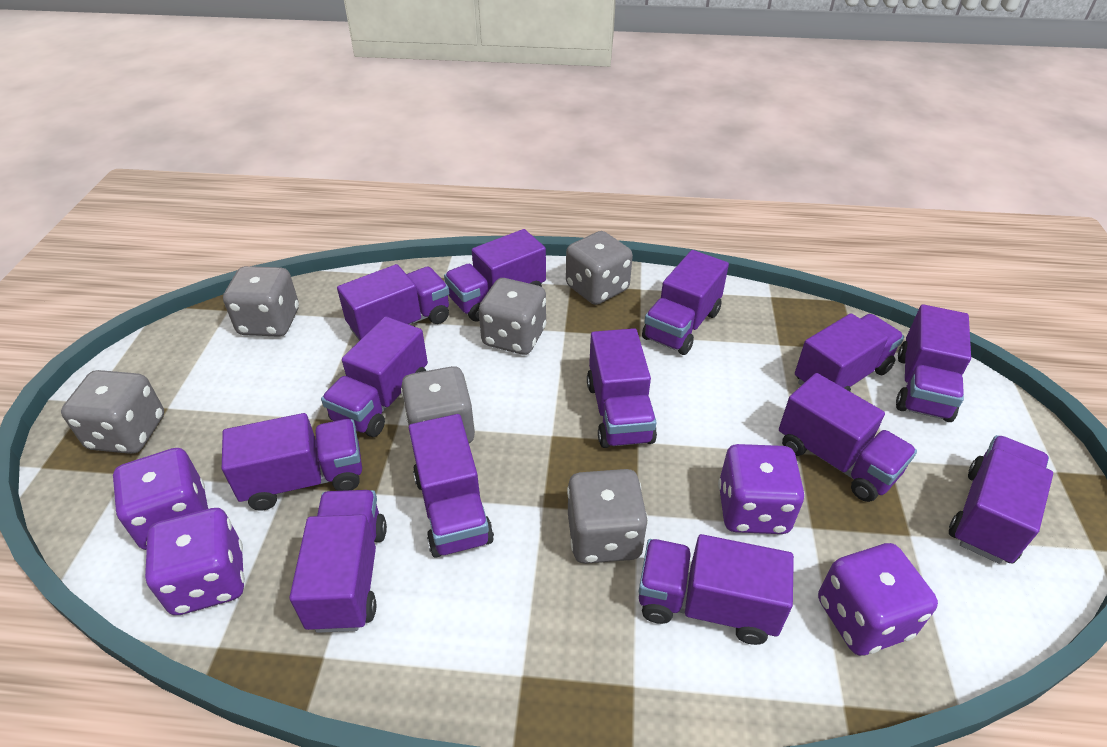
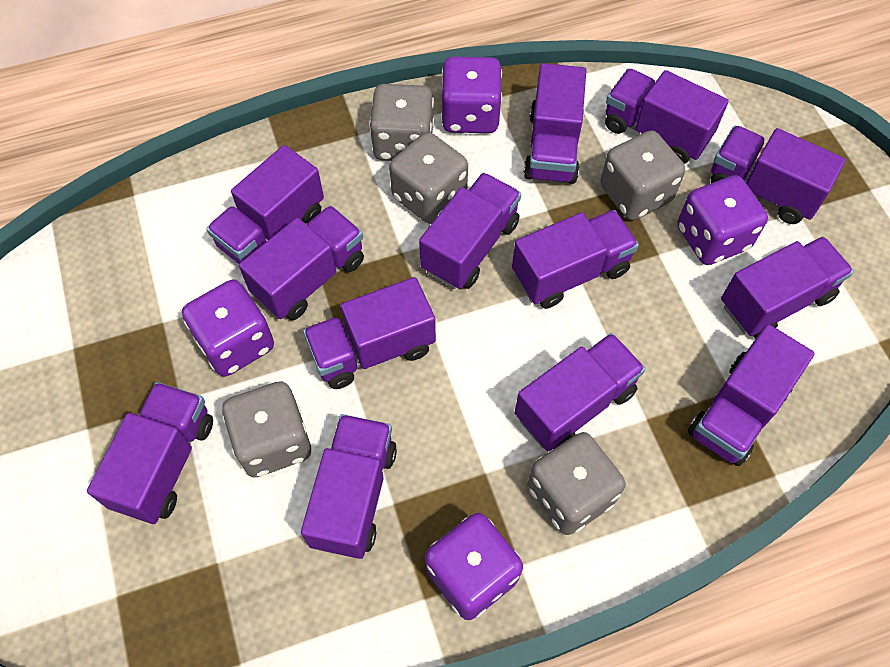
grey dice: 6 -> 5

